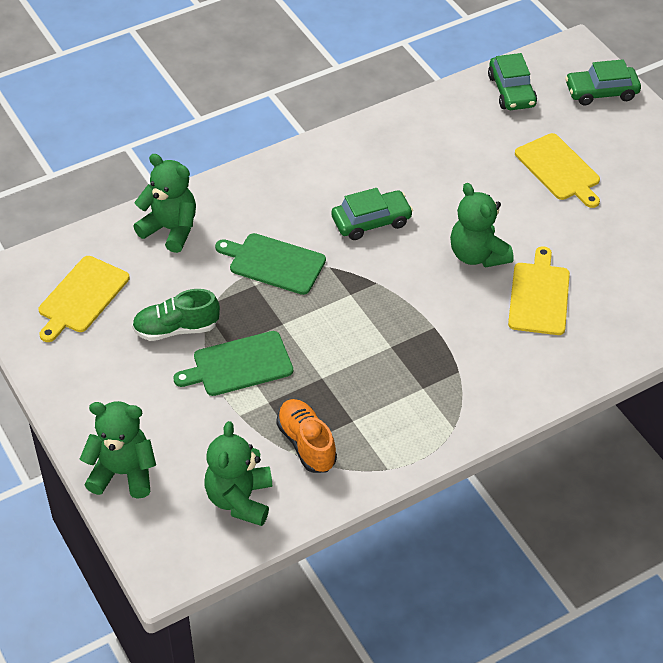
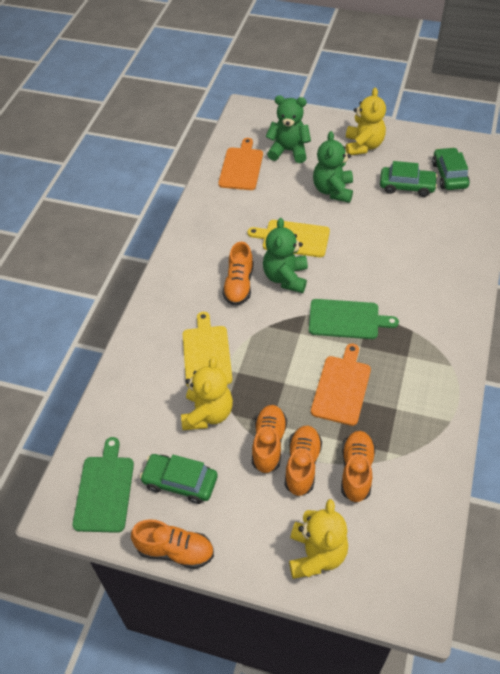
green shoe: 1 -> 0
green teddy bear: 4 -> 3
orange cutting board: 0 -> 2
orange shoe: 1 -> 5
yellow cutting board: 3 -> 2
yellow teddy bear: 0 -> 3

